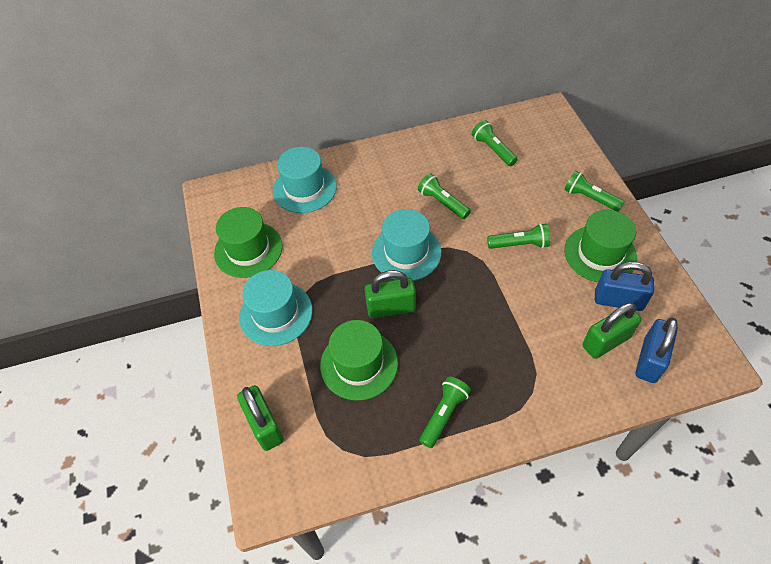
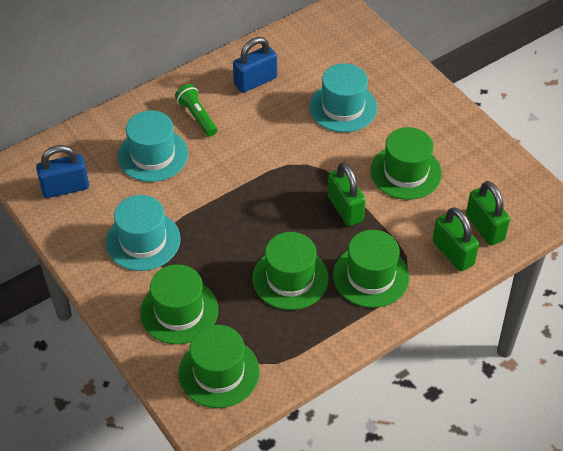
green flashlight: 5 -> 1
green hat: 3 -> 5

